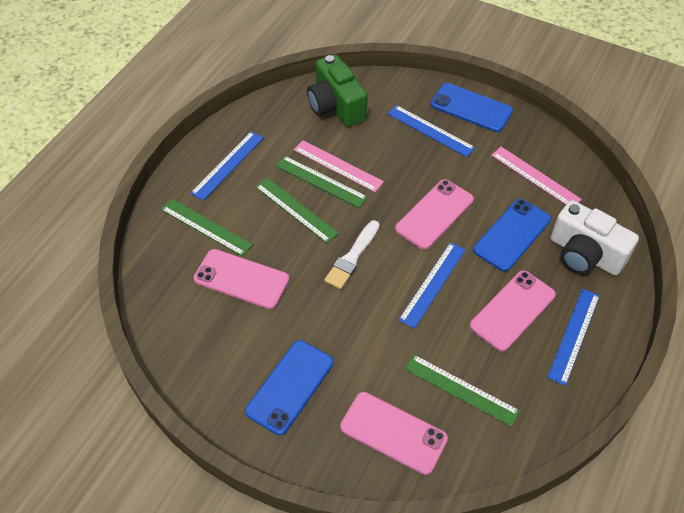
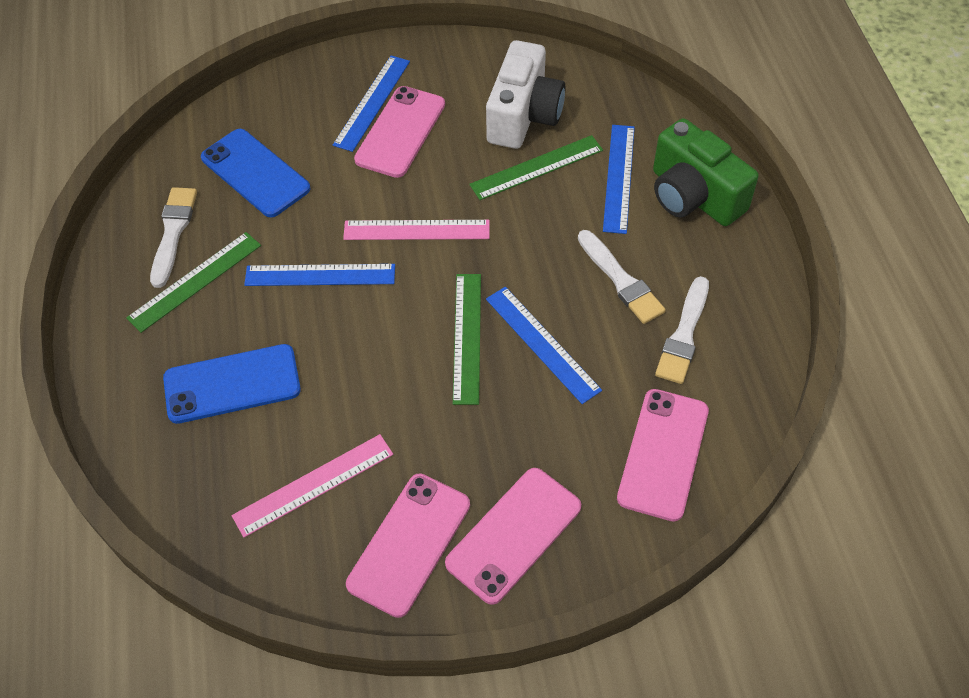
blue phone: 3 -> 2
green ruler: 4 -> 3
white brush: 1 -> 3

